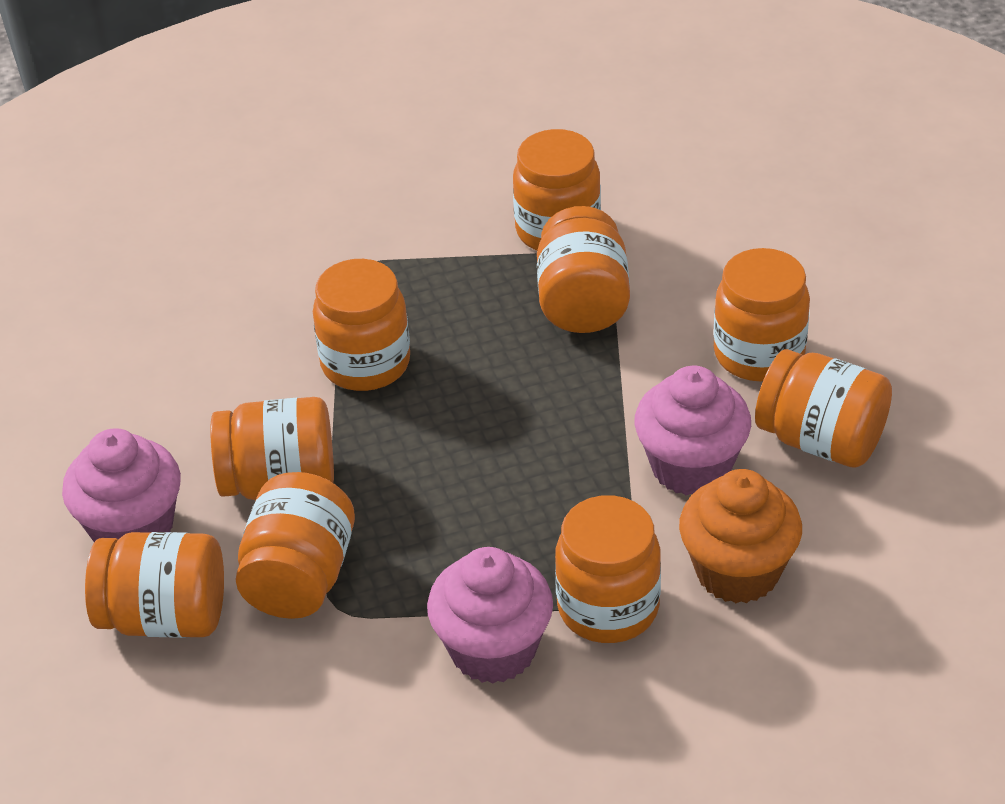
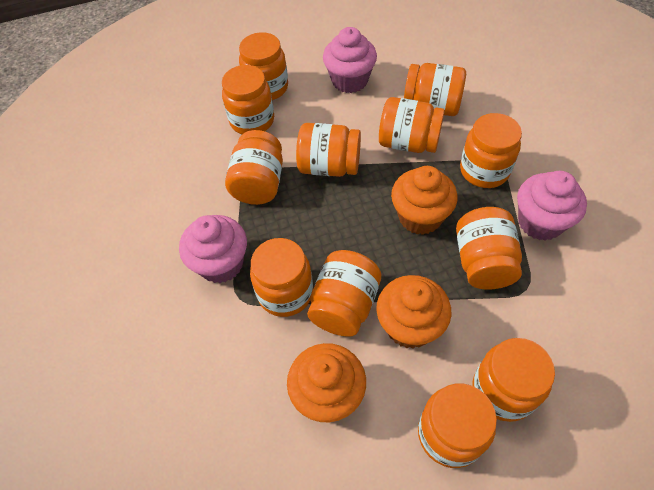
orange cupcake: 1 -> 3
orange jar: 9 -> 12

